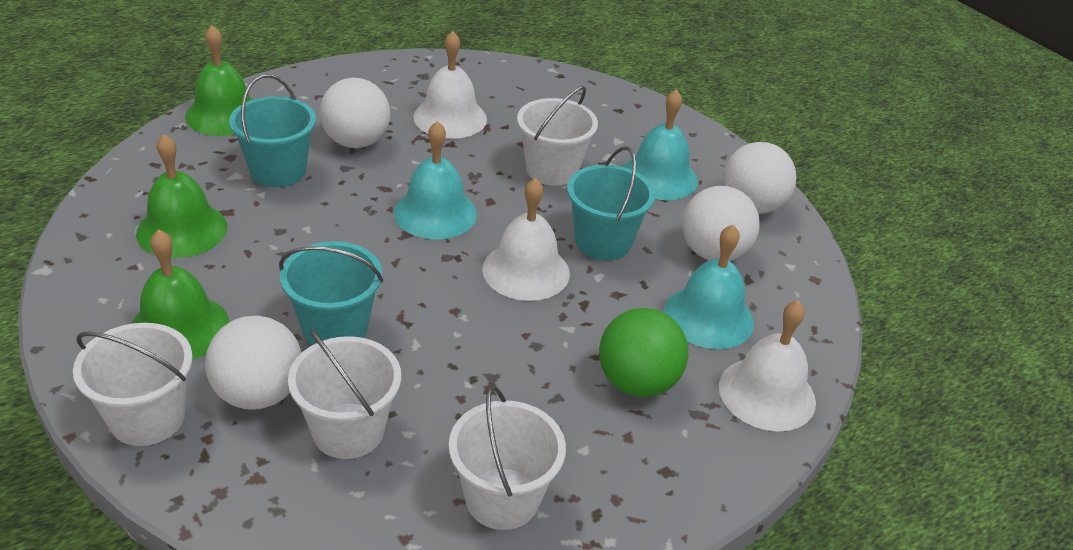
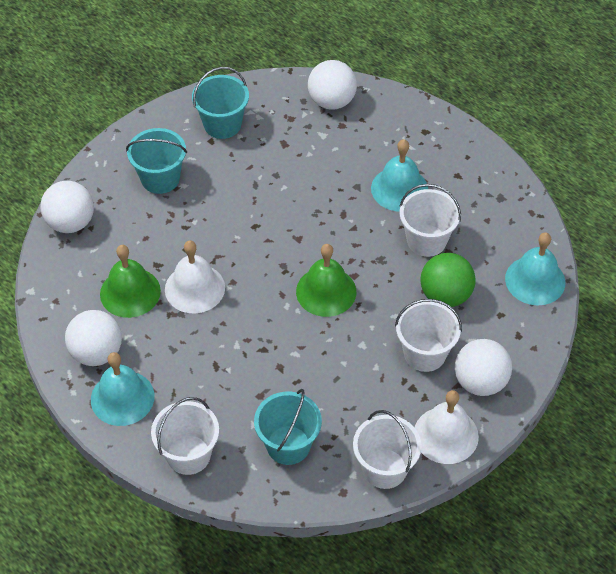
green bell: 3 -> 2
white bell: 3 -> 2

